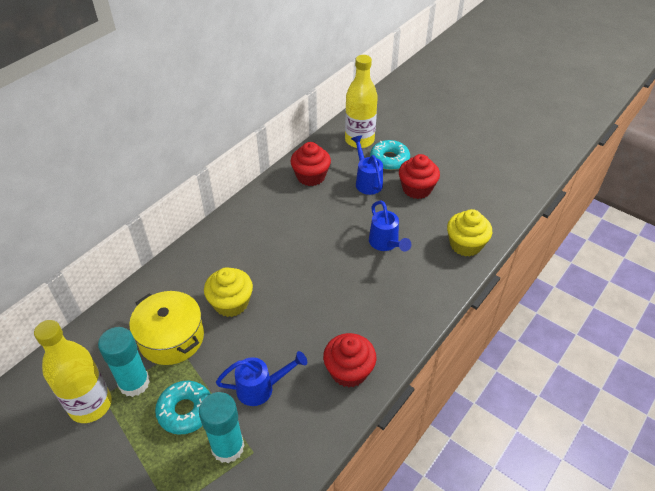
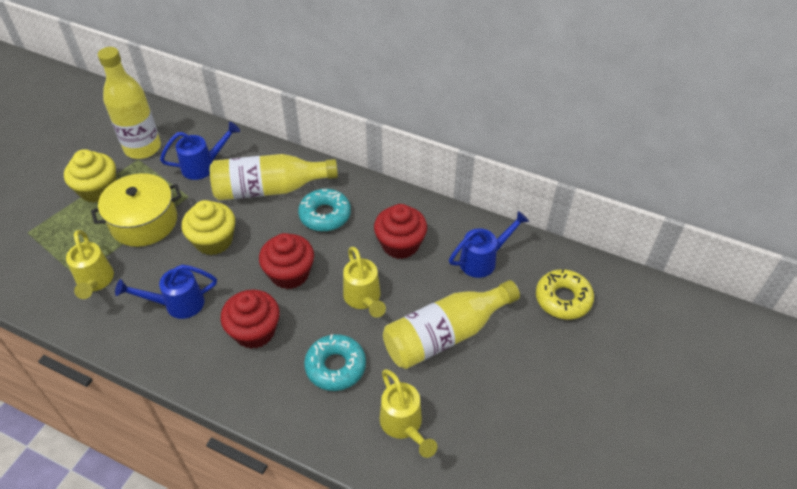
turquoise glue stick: 2 -> 0
yellow bottle: 2 -> 3
yellow donut: 0 -> 1
yellow watering can: 0 -> 3

